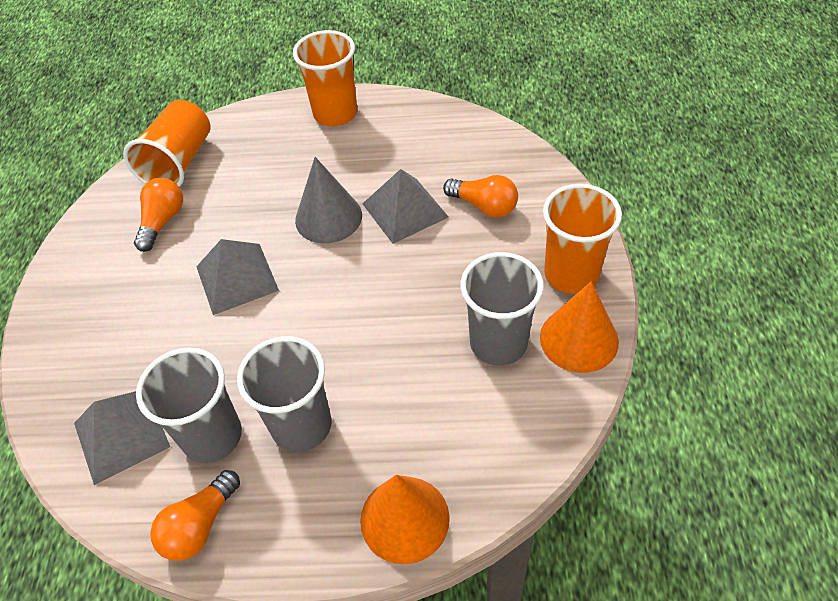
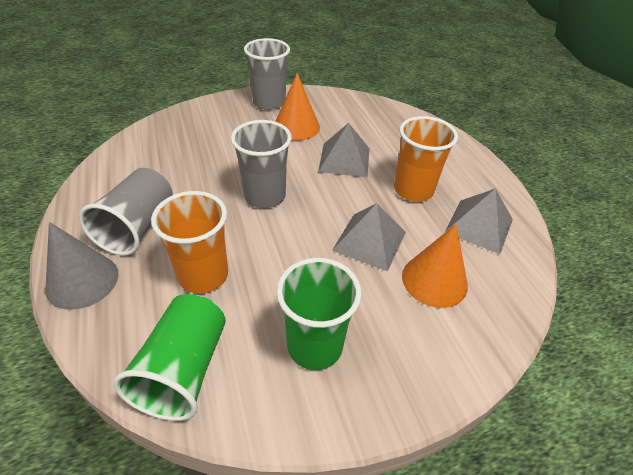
green cup: 0 -> 2
orange cup: 3 -> 2
orange light bulb: 3 -> 0

